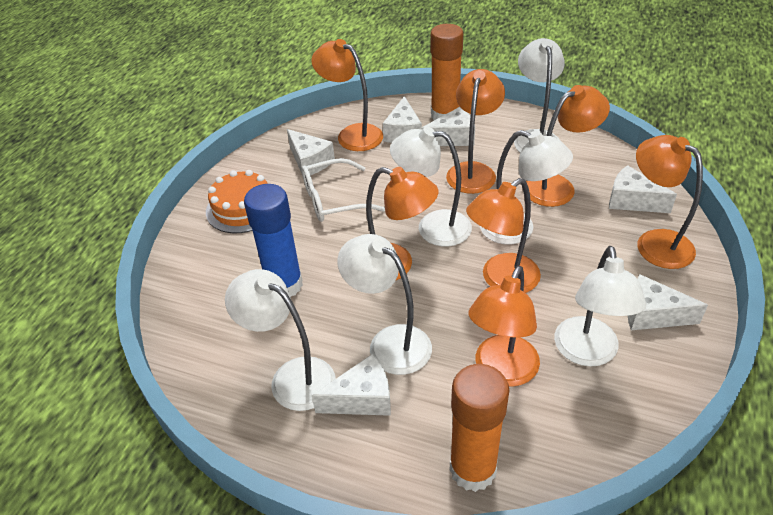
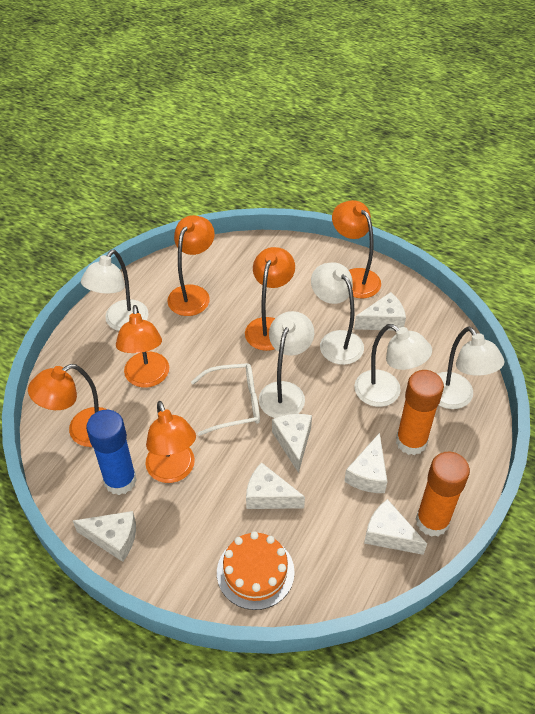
orange lamp: 7 -> 6
white lamp: 6 -> 5

